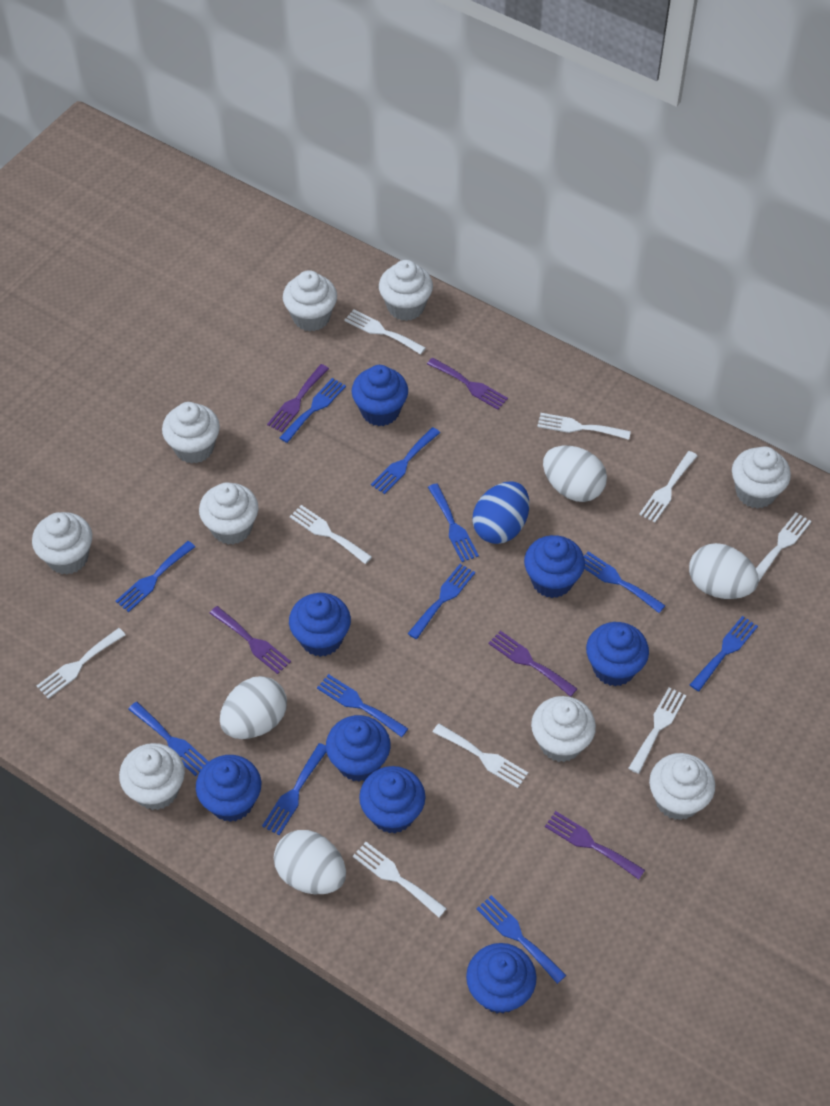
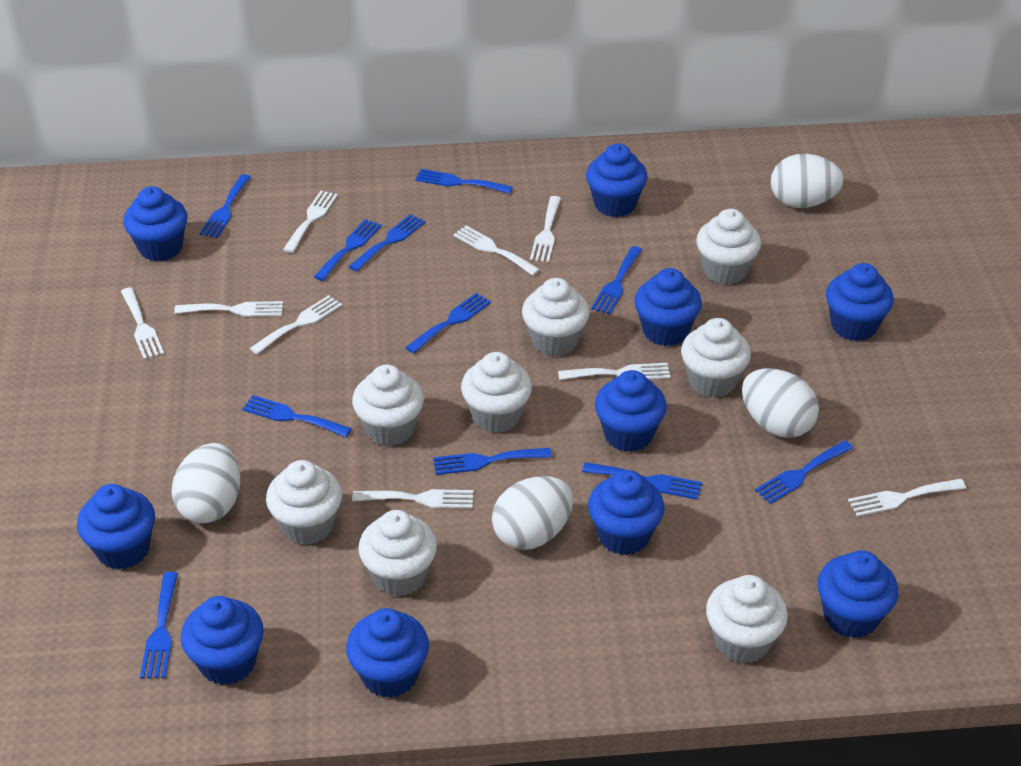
blue cupcake: 8 -> 10
blue egg: 1 -> 0
purple fork: 5 -> 0
white cupcake: 9 -> 8

